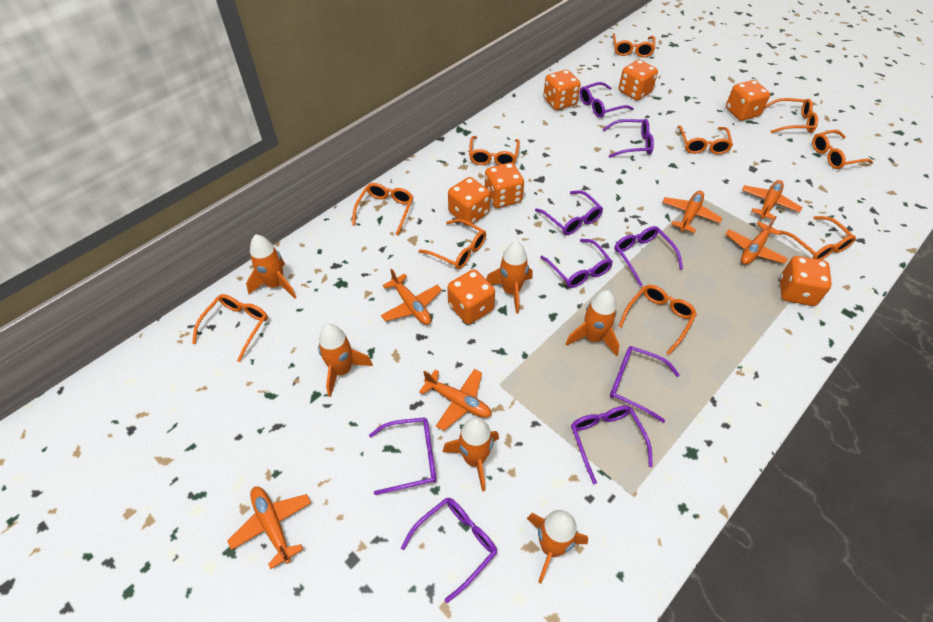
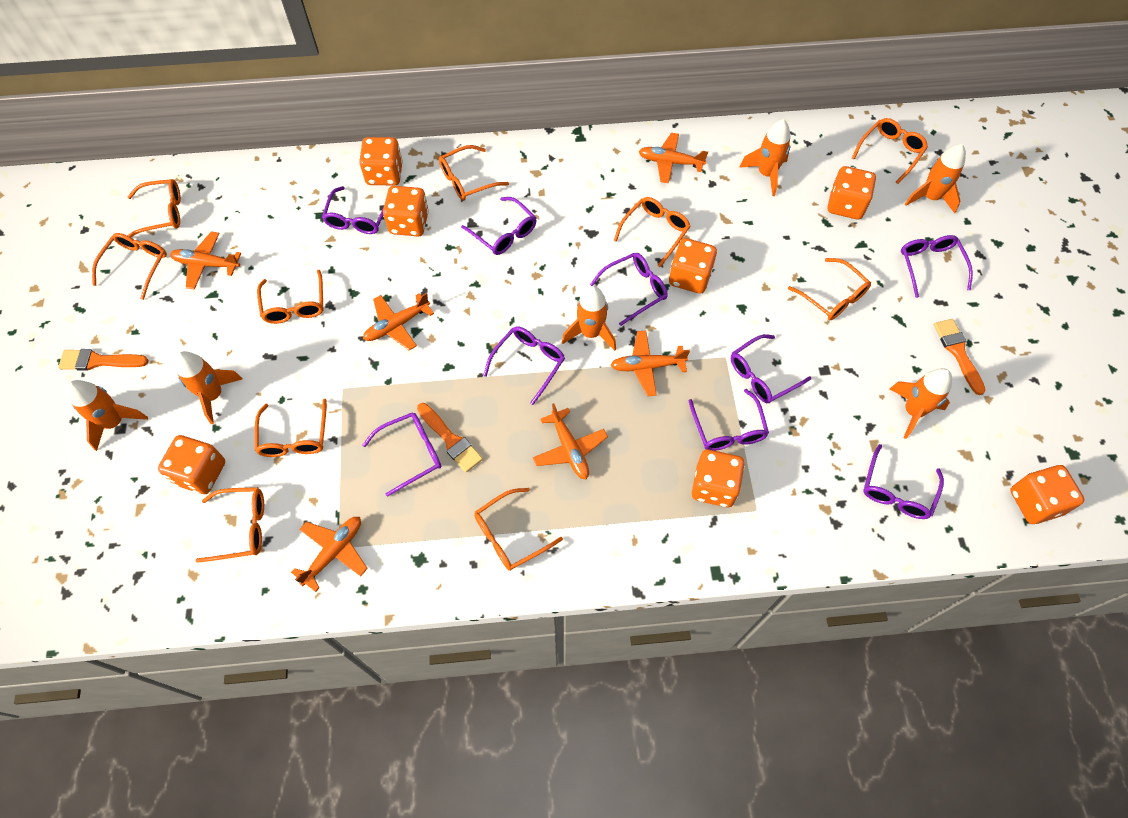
orange brush: 0 -> 3

